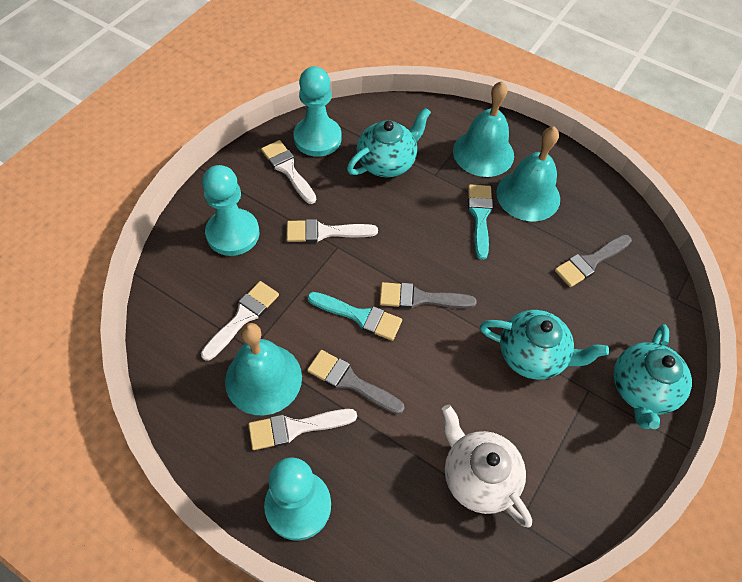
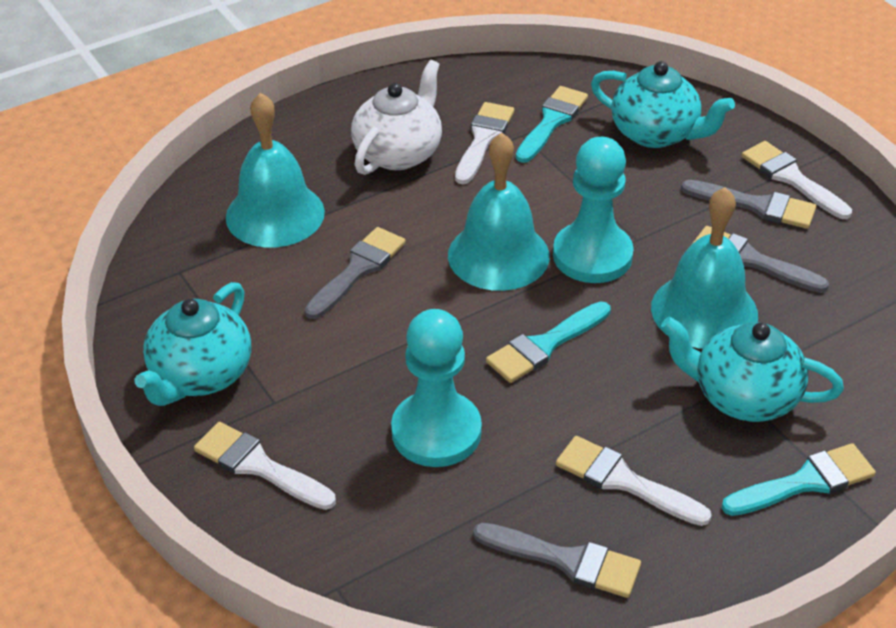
grey brush: 3 -> 4
turquoise brush: 2 -> 3
turquoise pawn: 3 -> 2

